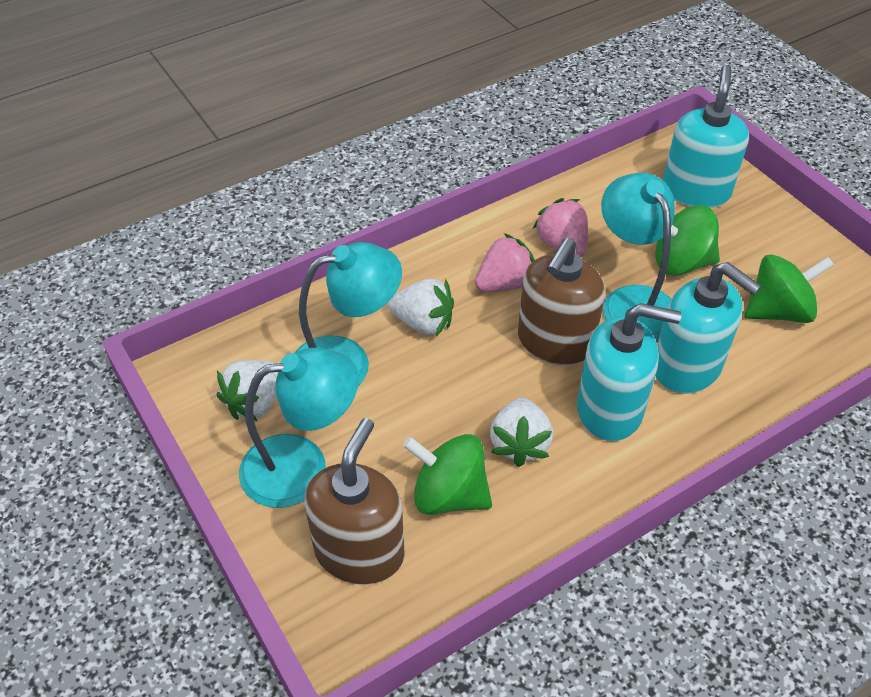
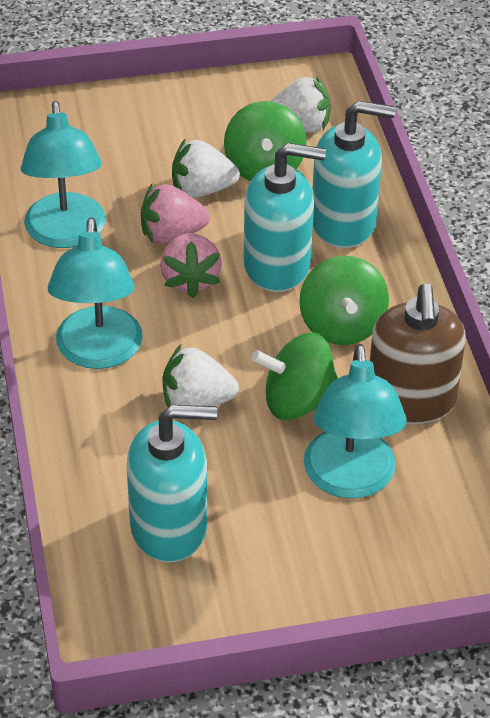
brown soap dispenser: 2 -> 1

